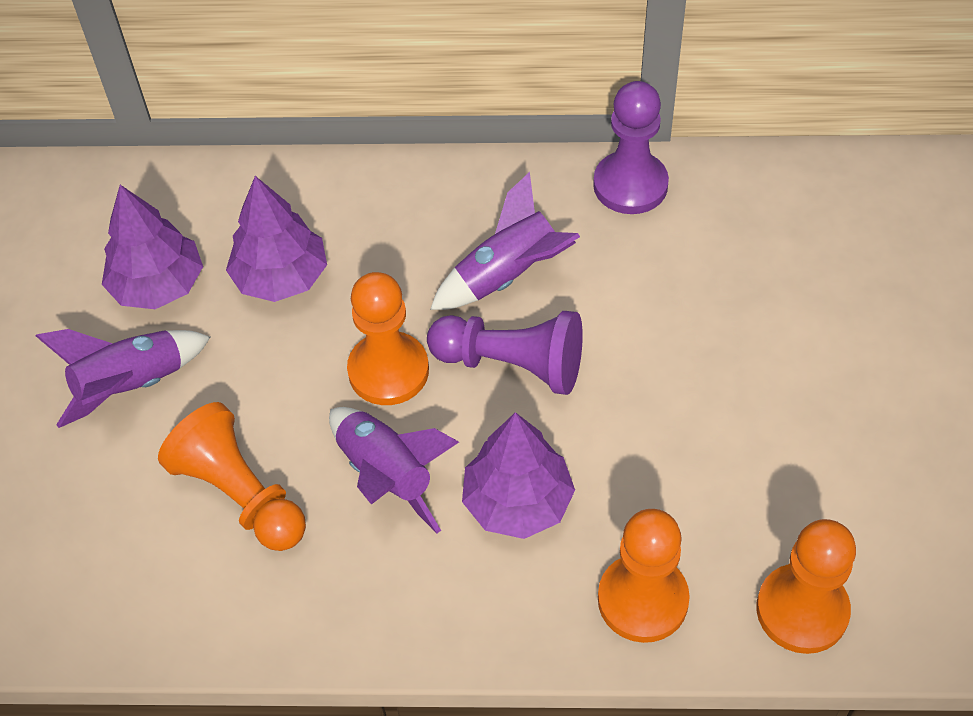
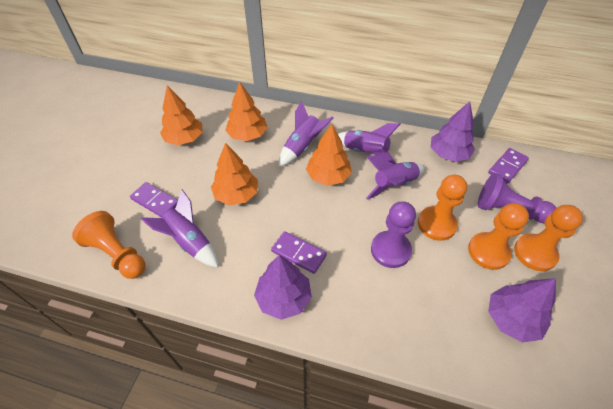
orange tree: 0 -> 4
purple domino: 0 -> 3
purple rocket: 3 -> 4

